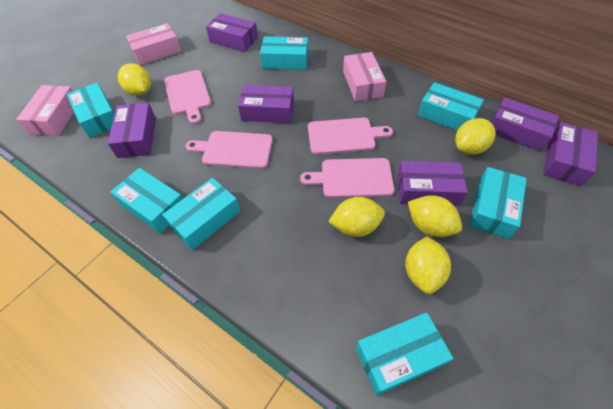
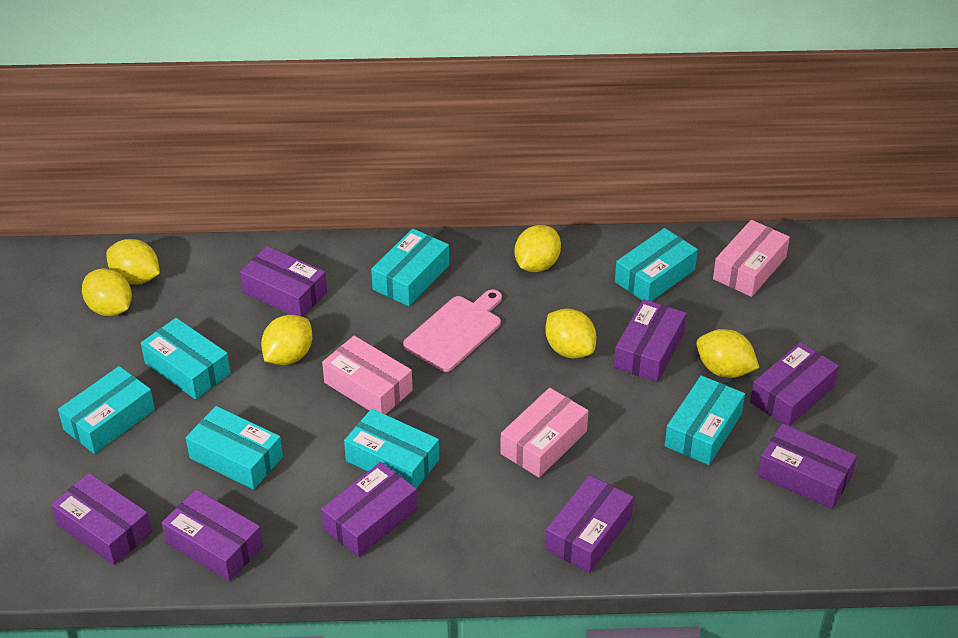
pink cutting board: 4 -> 1
purple box: 6 -> 8
yellow lemon: 5 -> 6

